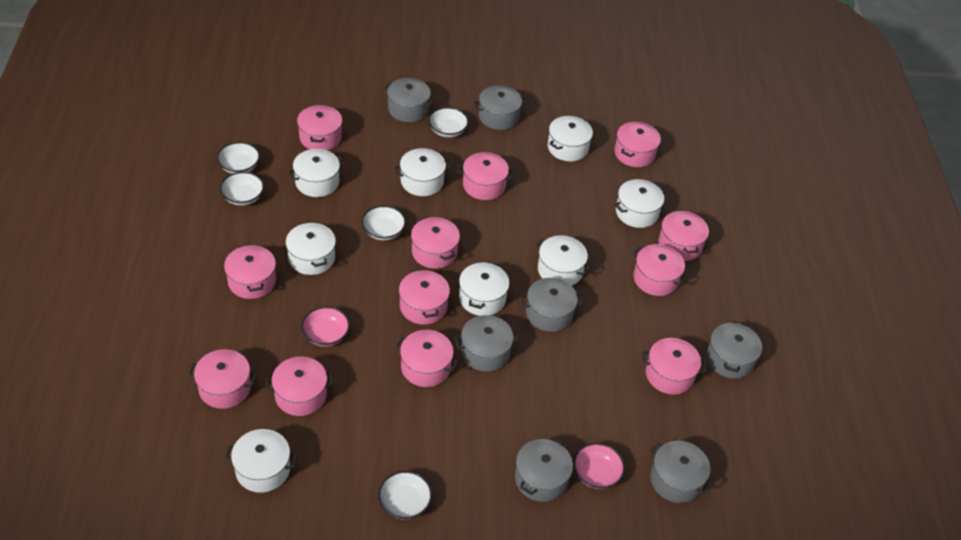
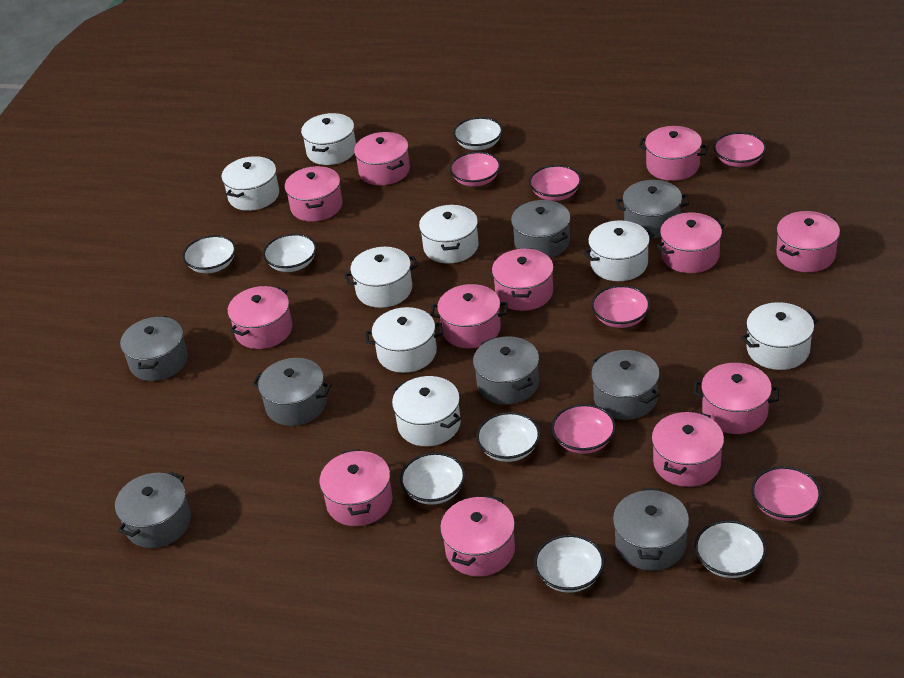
grey pot: 7 -> 8
pink bowl: 2 -> 6
white bowl: 5 -> 7

